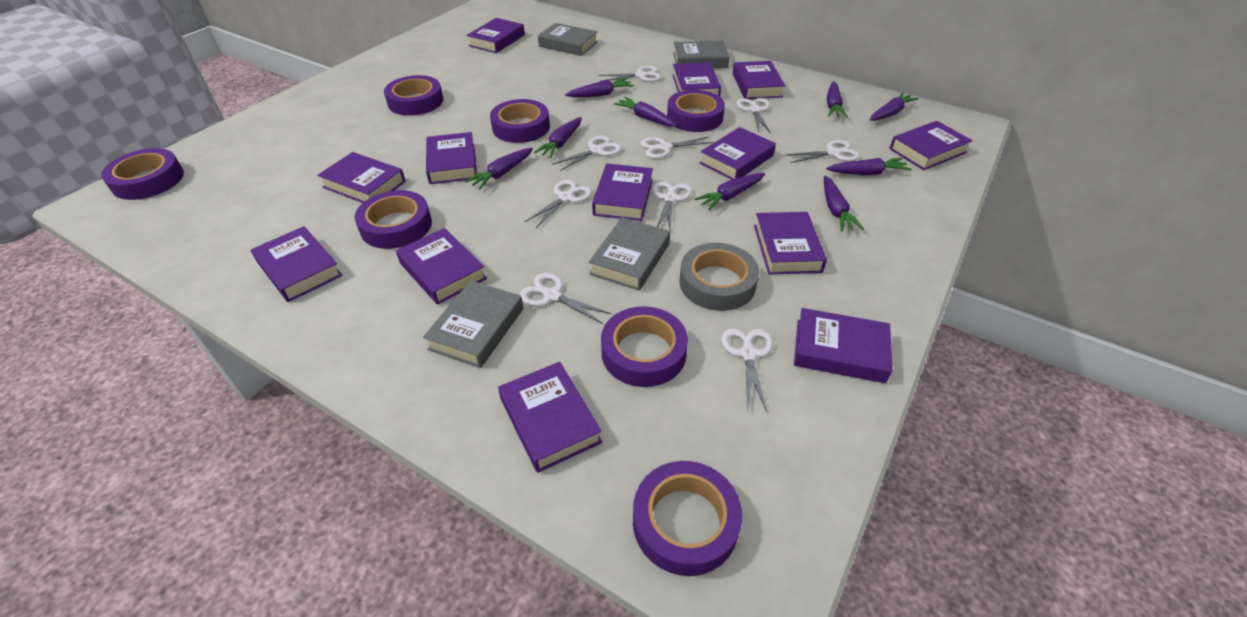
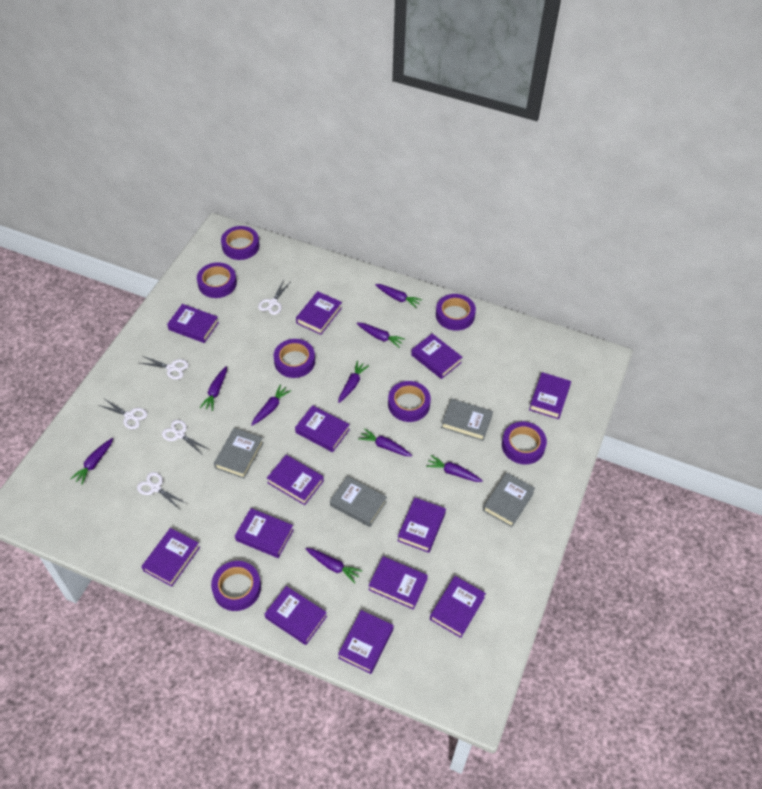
grey tape: 1 -> 0
white scissors: 9 -> 5

